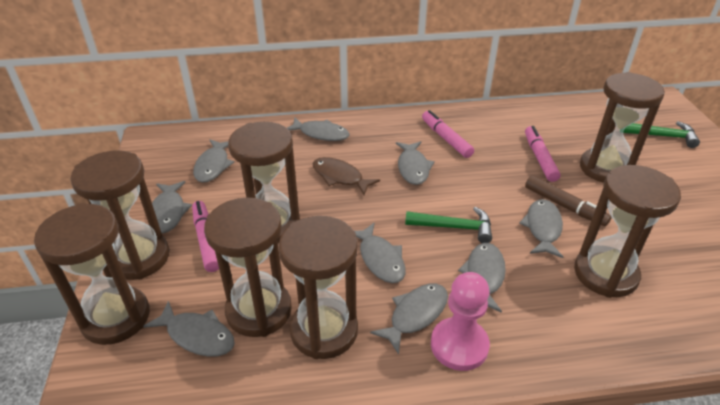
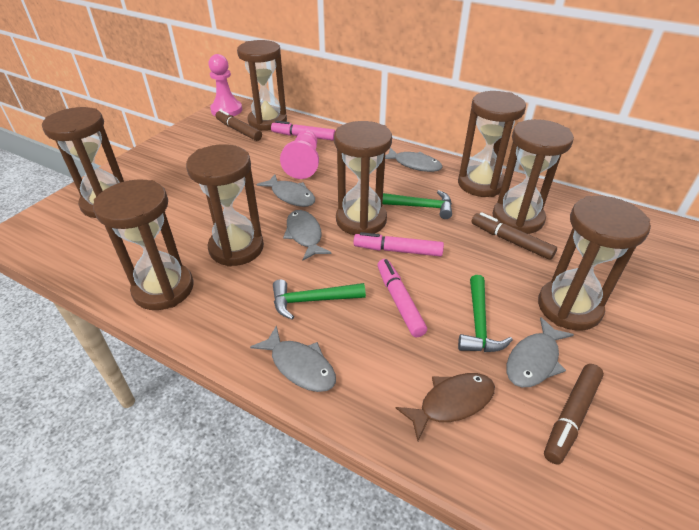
brown hourglass: 7 -> 8
brown marker: 1 -> 3
green hammer: 2 -> 3
grey fish: 9 -> 5
pink pawn: 1 -> 2

